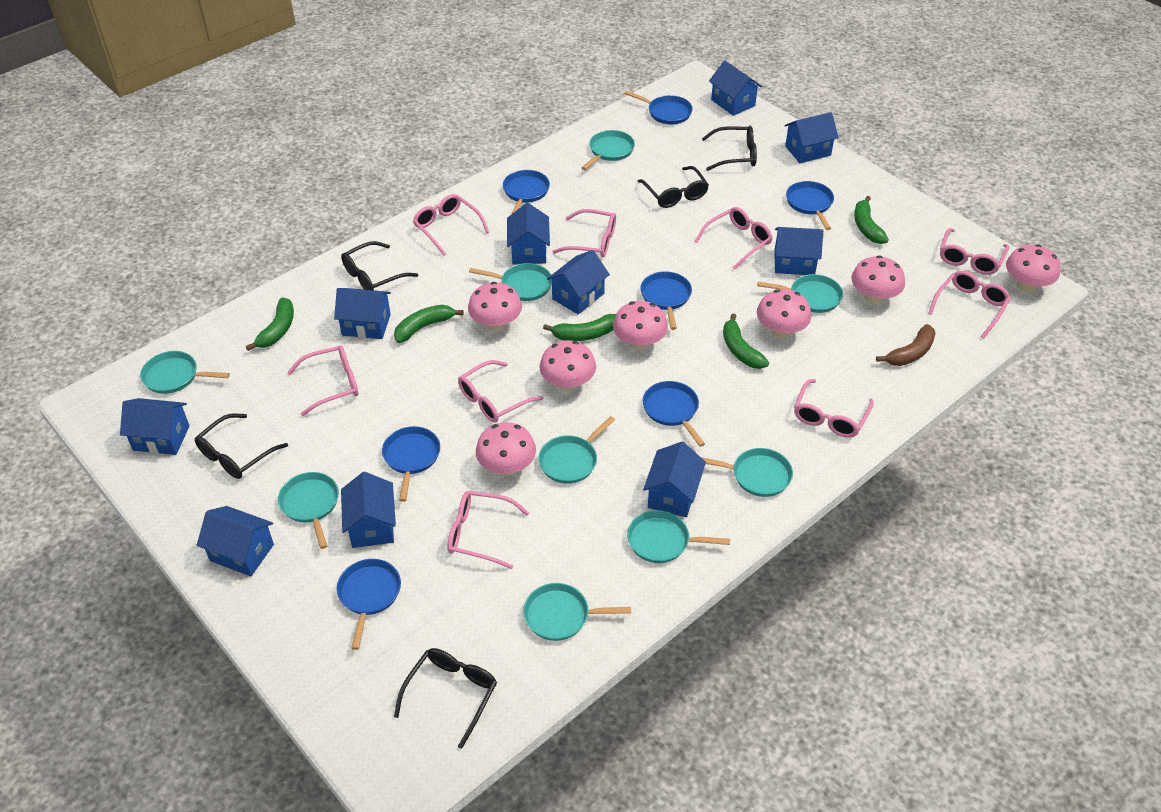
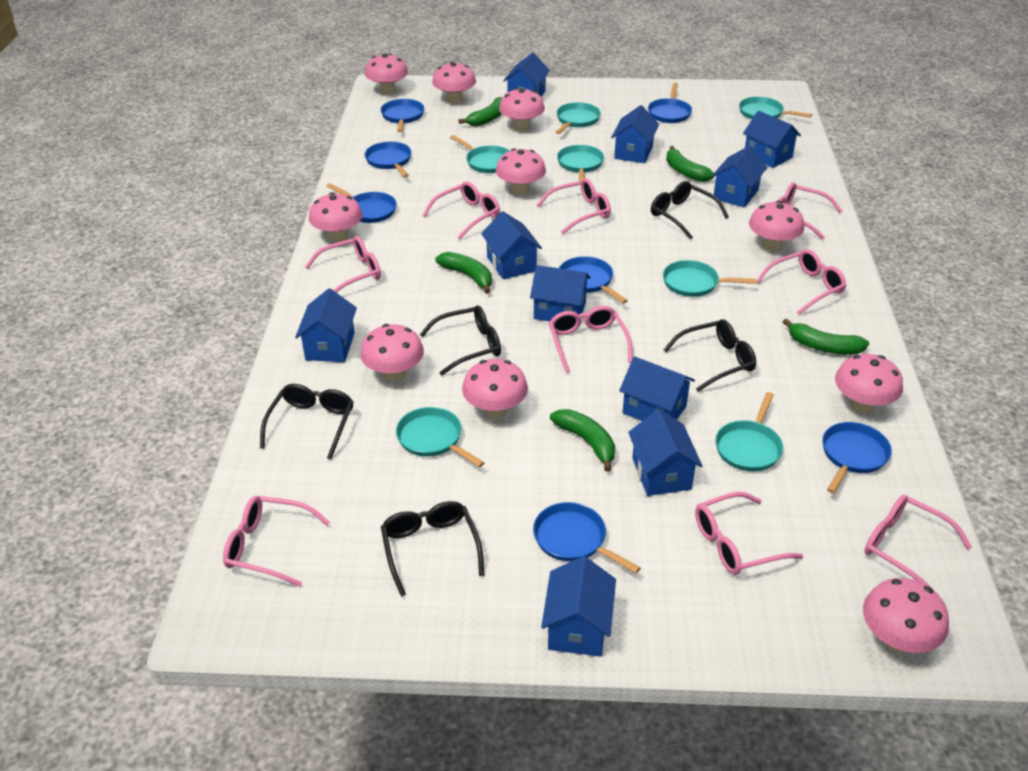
brown banana: 1 -> 0
pink mushroom: 7 -> 10
turquoise pan: 9 -> 7

